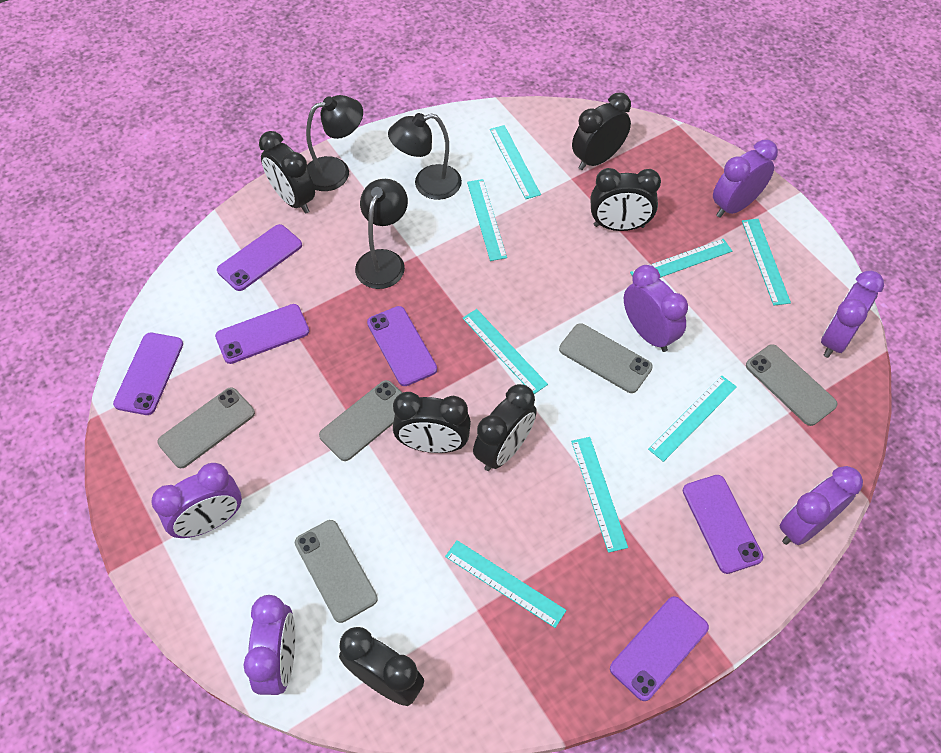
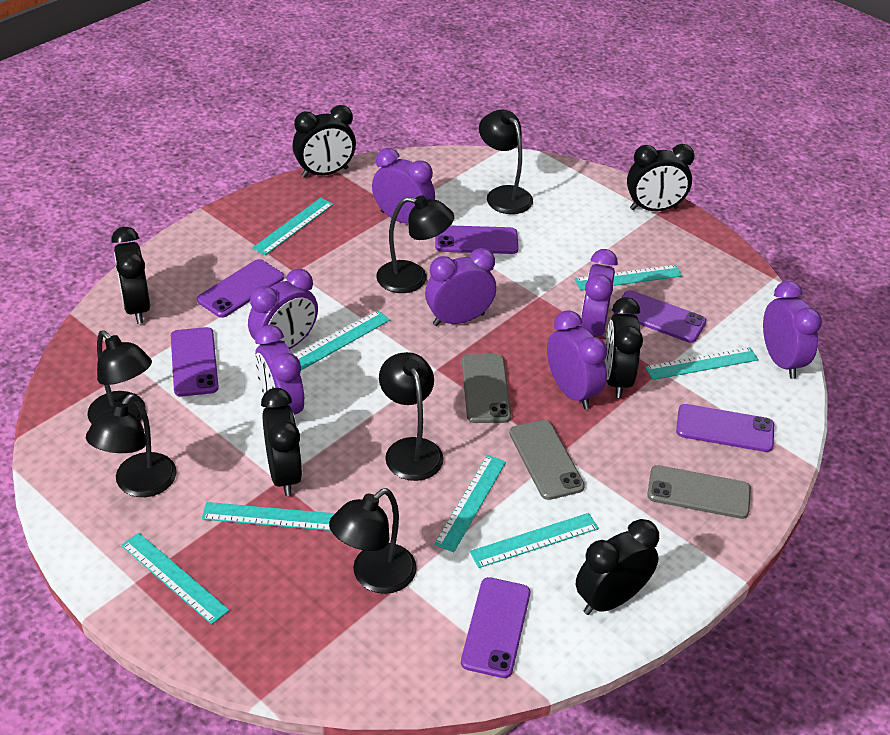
black lamp: 3 -> 6
grey phone: 5 -> 3
purple clock: 6 -> 7

